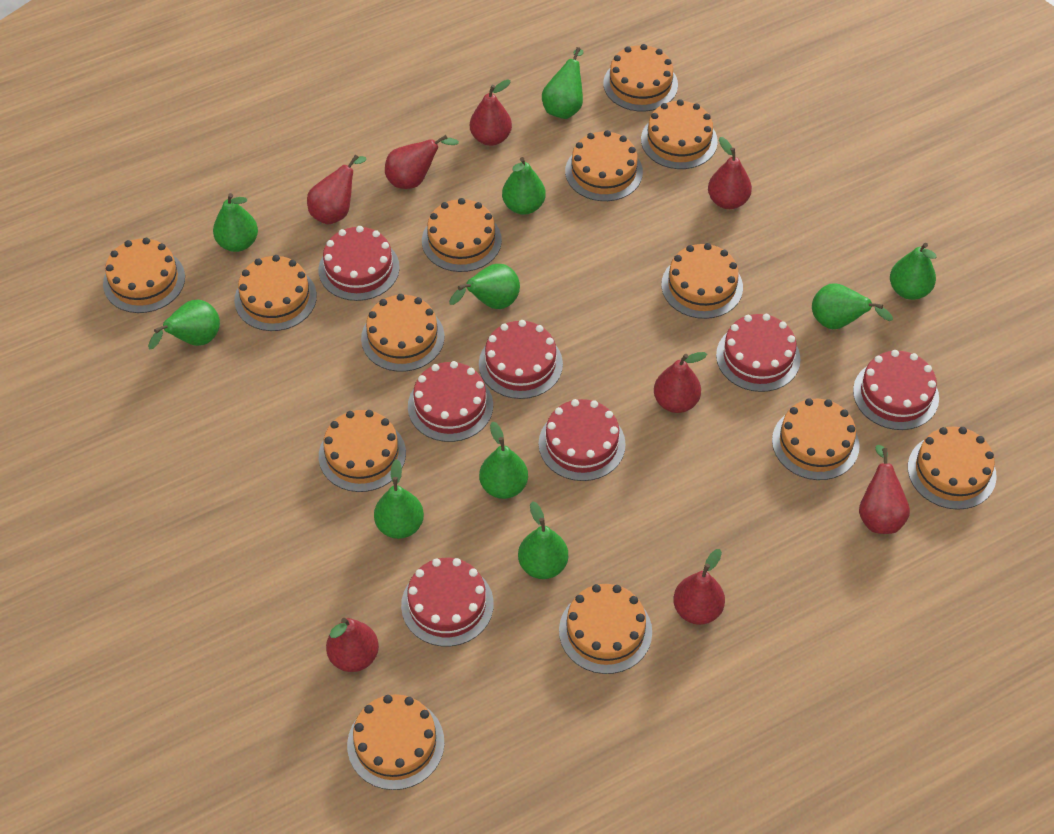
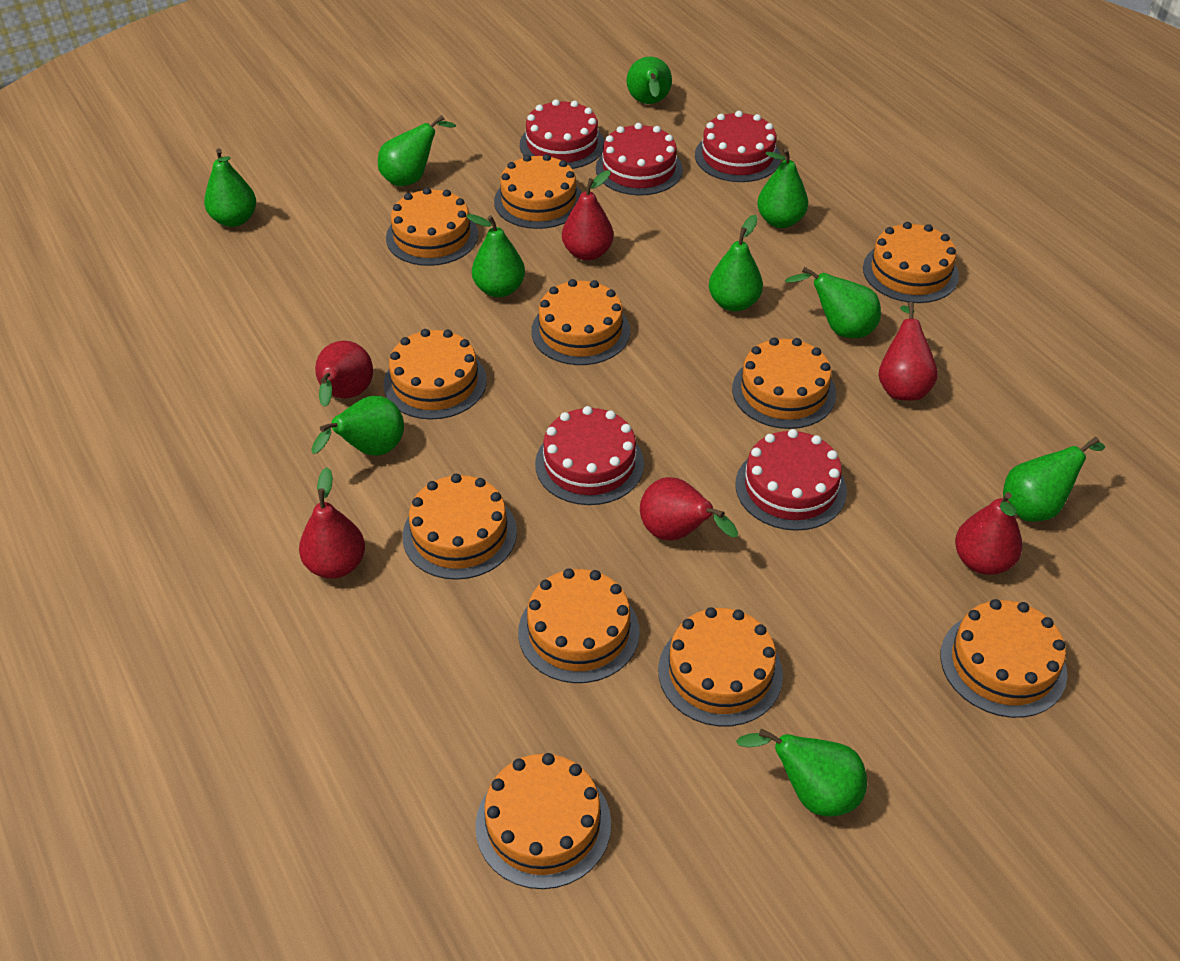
orange cake: 13 -> 11
red cake: 7 -> 5
red pear: 8 -> 6

